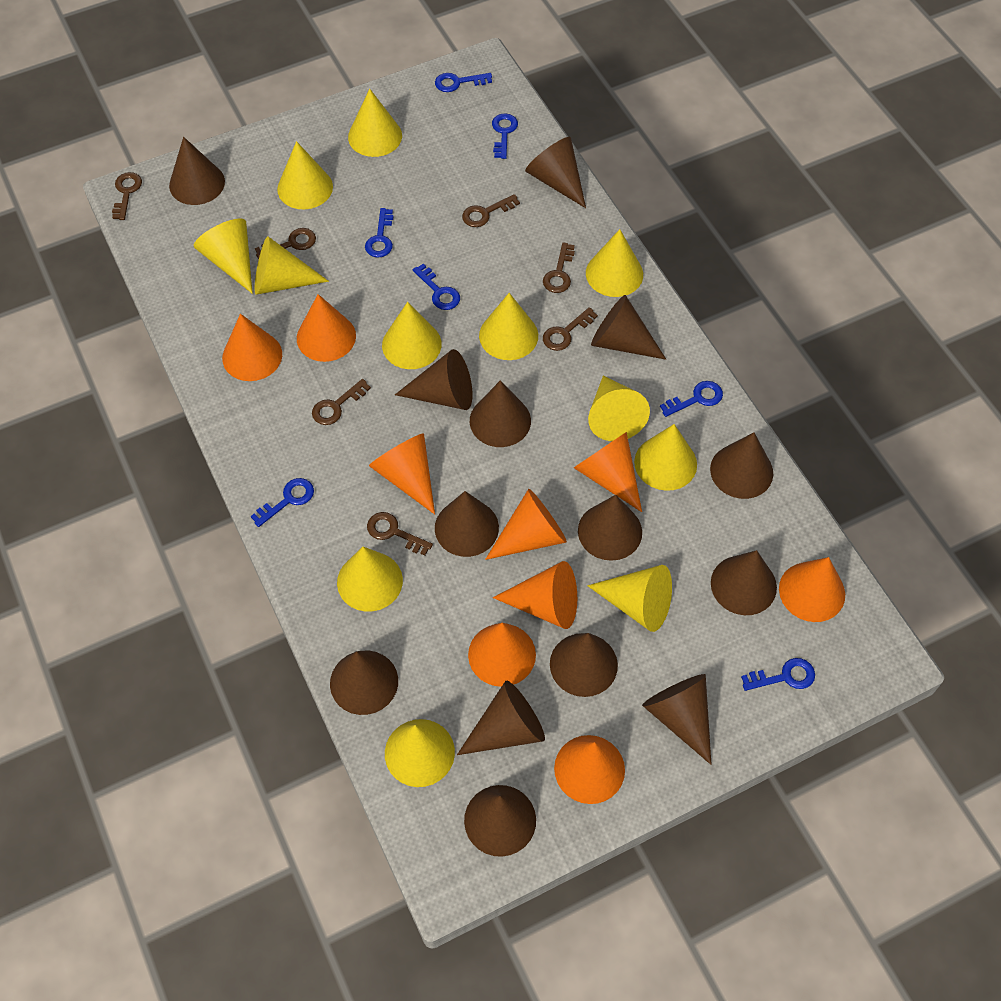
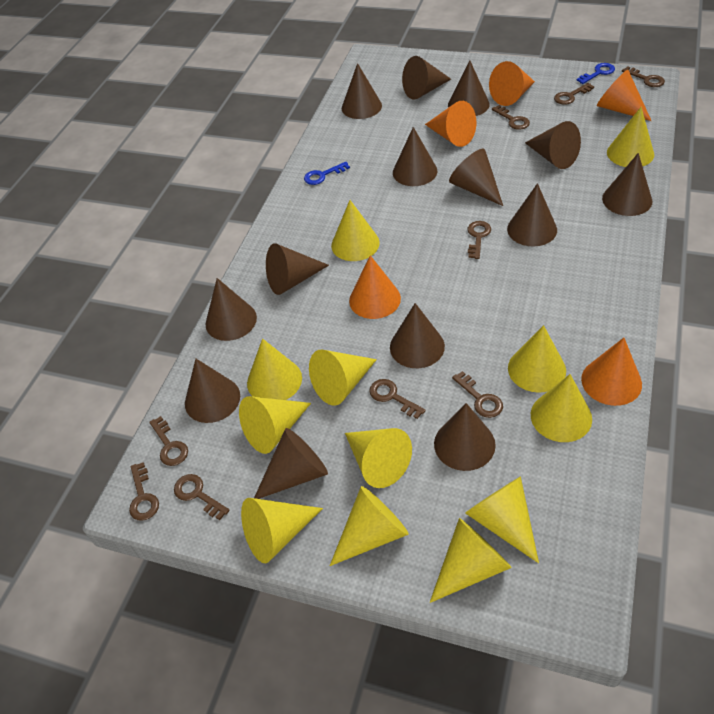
blue key: 7 -> 2
brown key: 7 -> 9
orange cone: 9 -> 5

